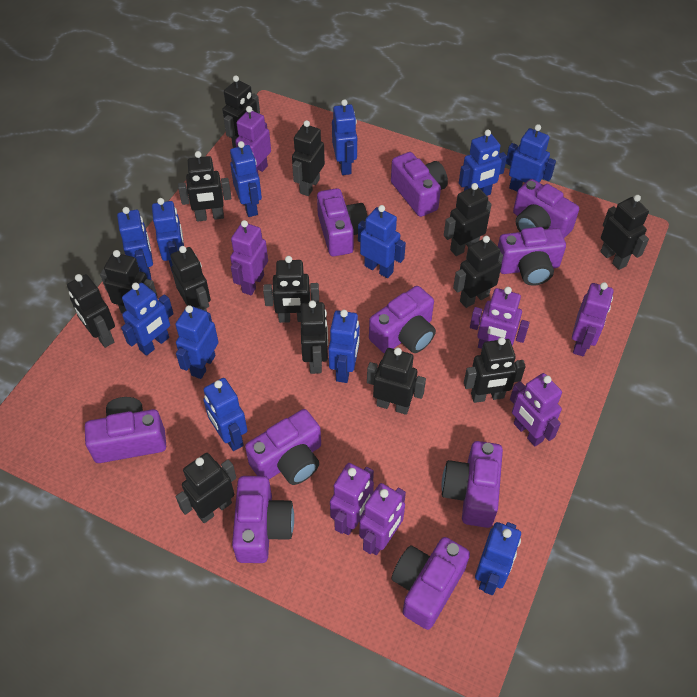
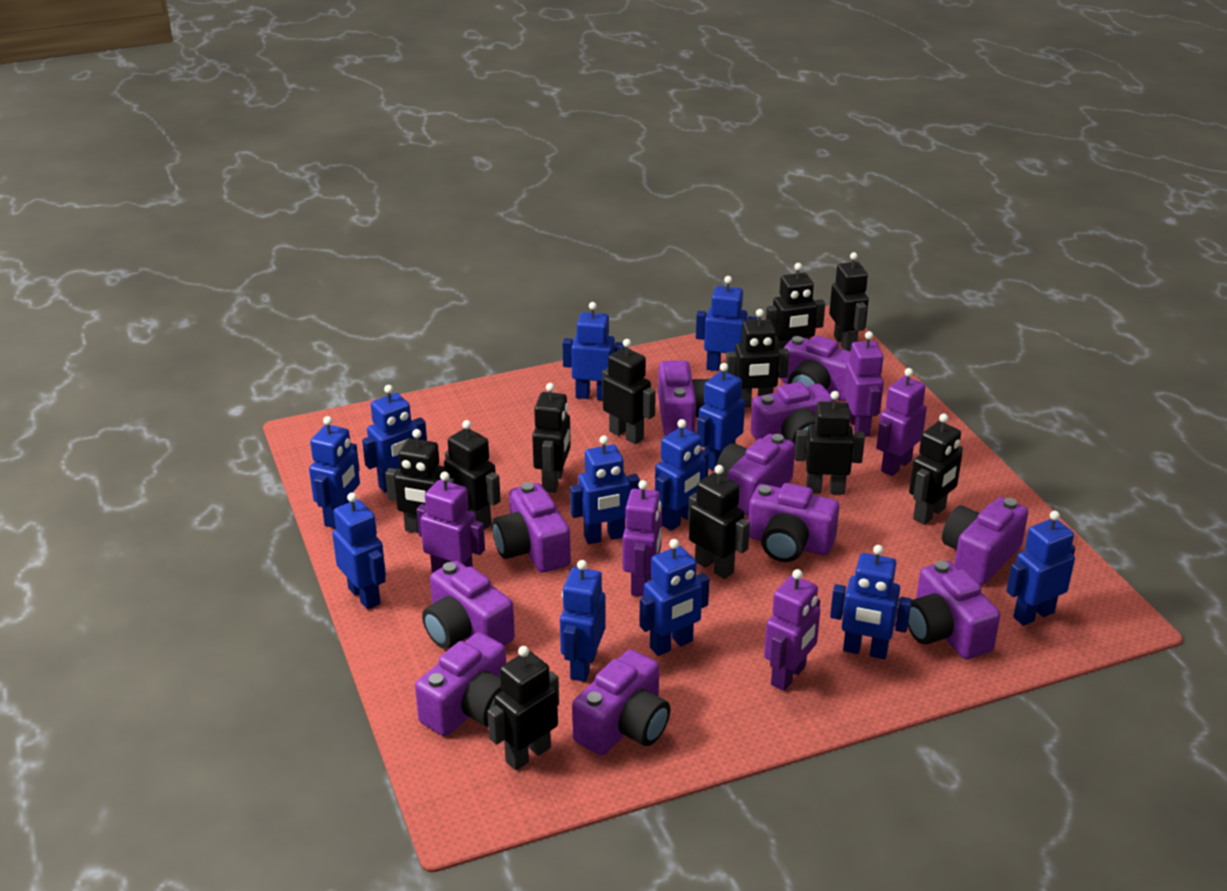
black robot: 14 -> 11
purple camera: 10 -> 11
purple robot: 7 -> 5

